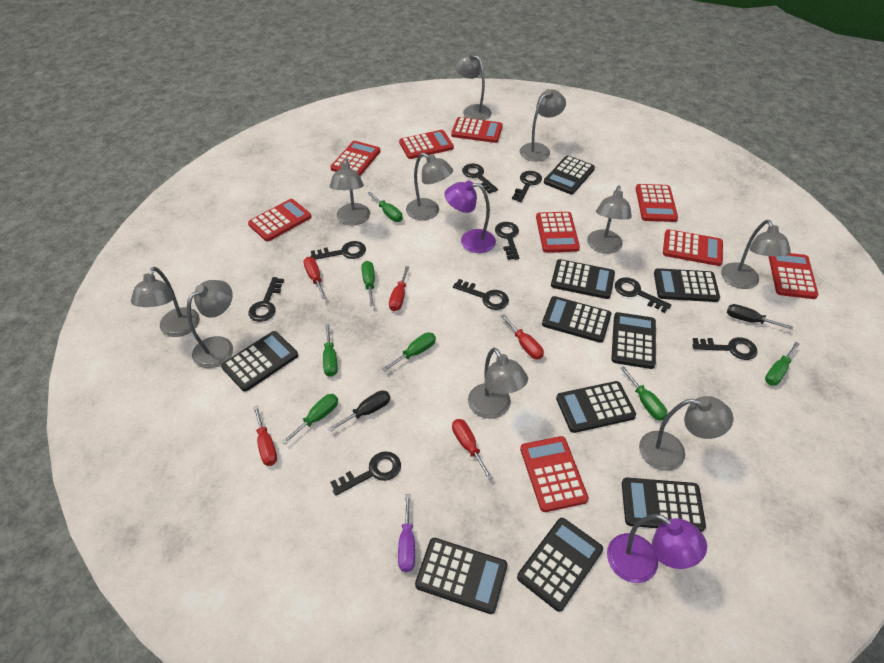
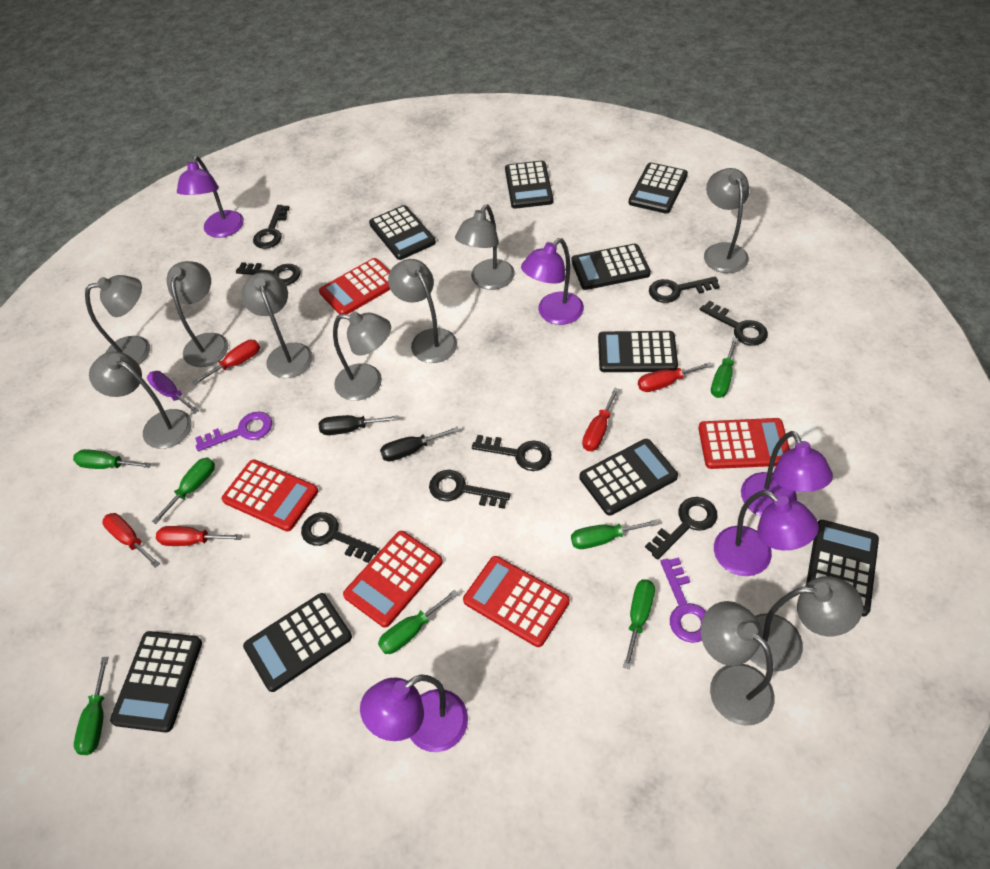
black calculator: 10 -> 9
black key: 9 -> 8
purple key: 0 -> 2
purple lamp: 2 -> 5
red calculator: 9 -> 5

